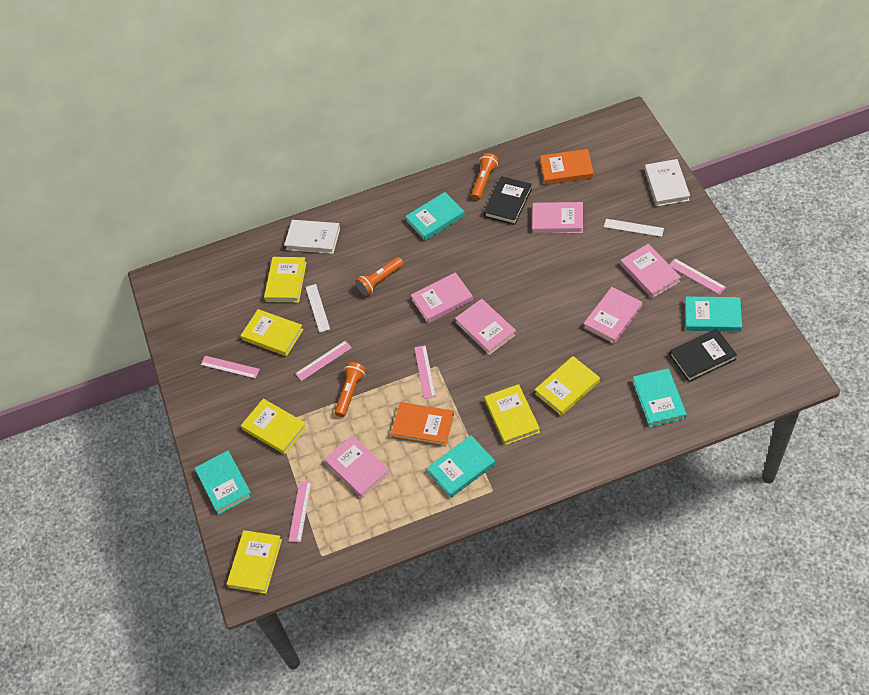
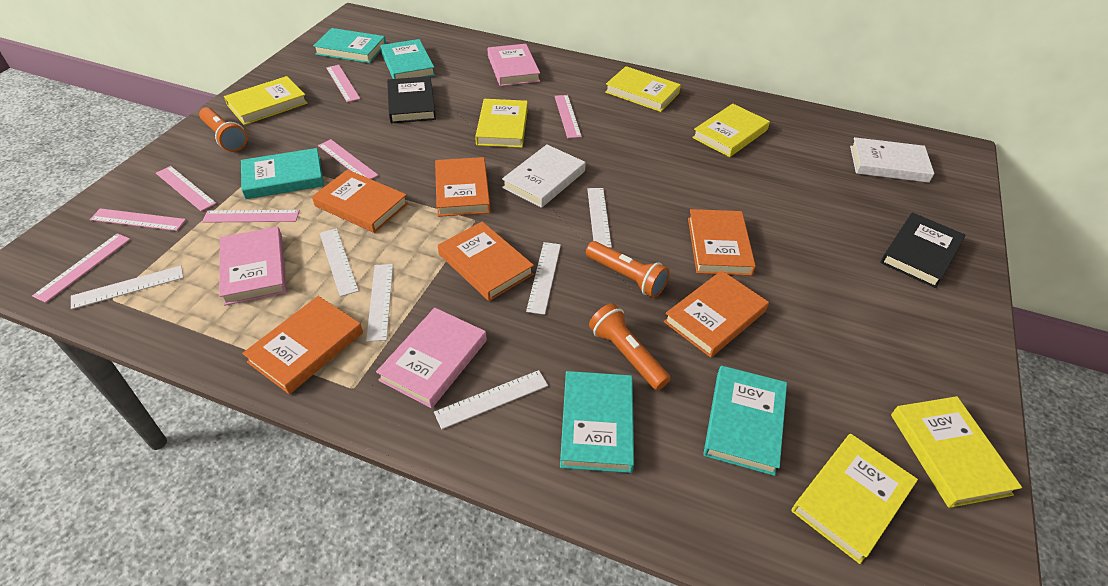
orange book: 2 -> 6
pink book: 6 -> 3
pink ruler: 5 -> 7
white ruler: 2 -> 6

